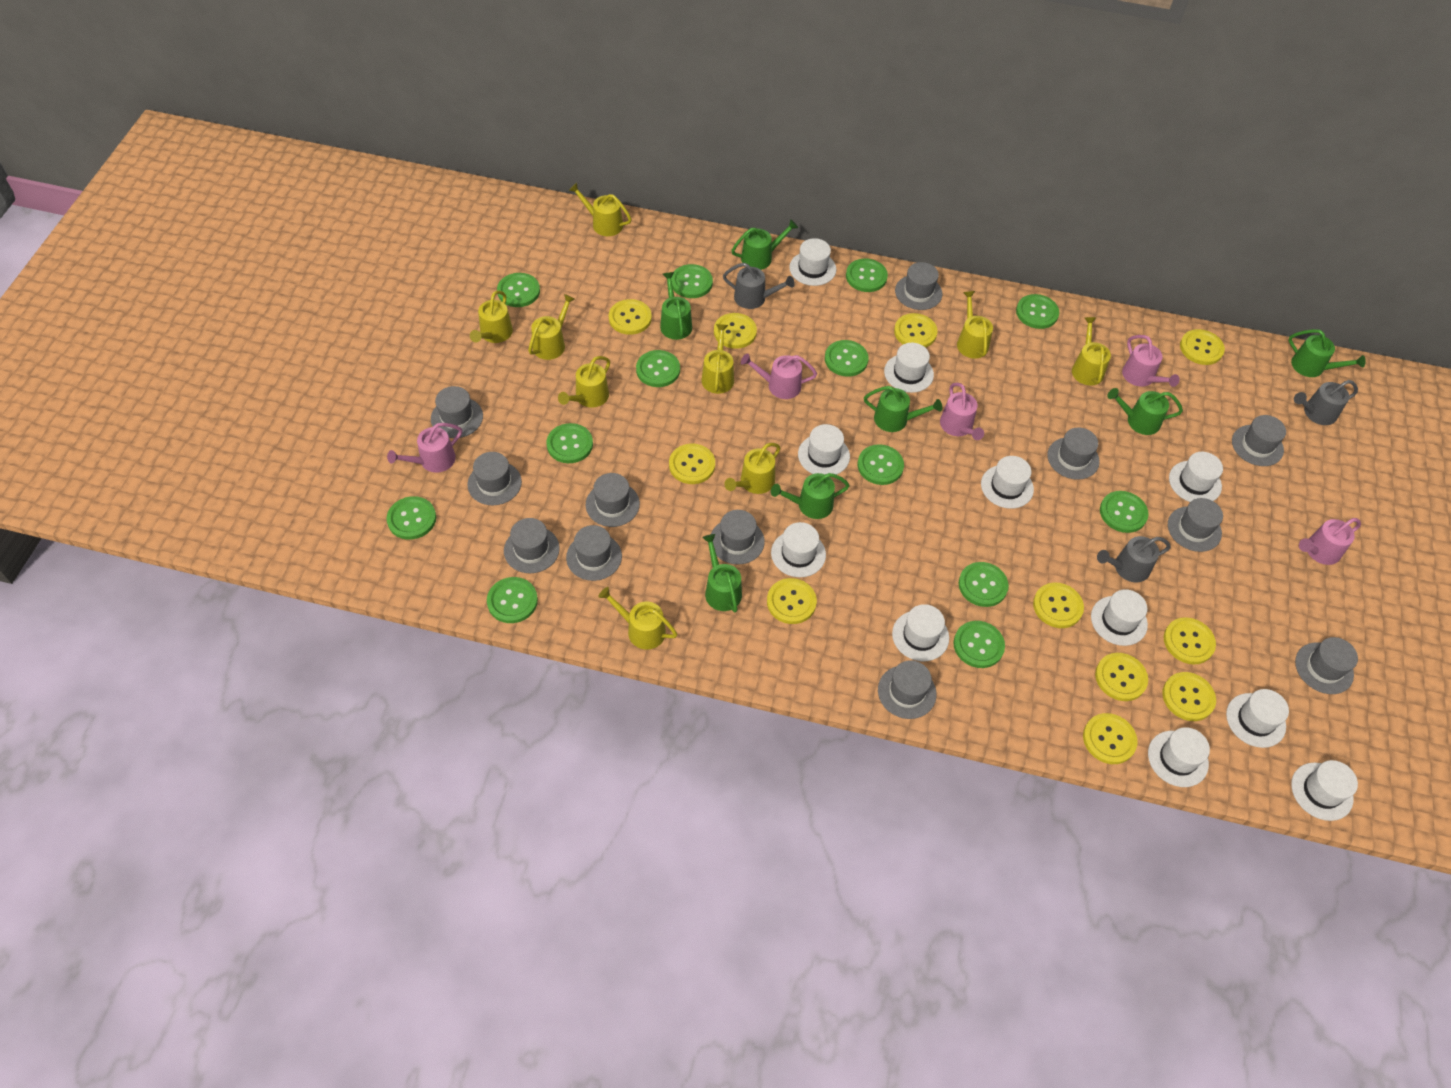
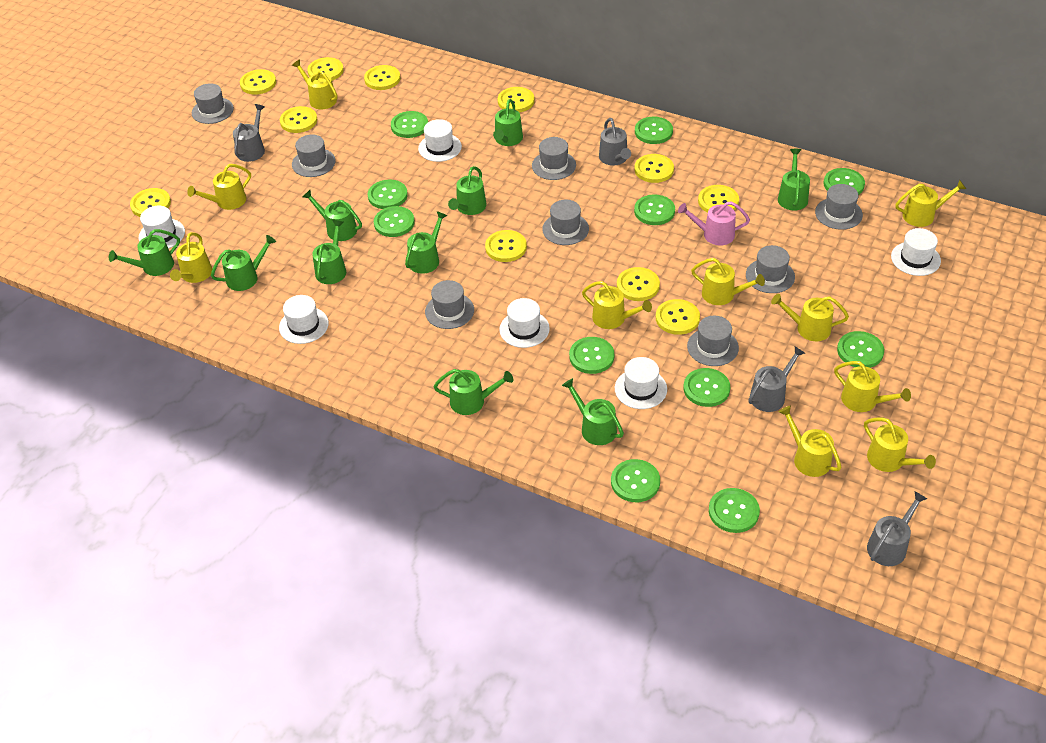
green button: 13 -> 11
green watering can: 7 -> 10
grey hat: 12 -> 8
grey watering can: 3 -> 4
pink watering can: 5 -> 1
white hat: 11 -> 6
yellow watering can: 9 -> 10

